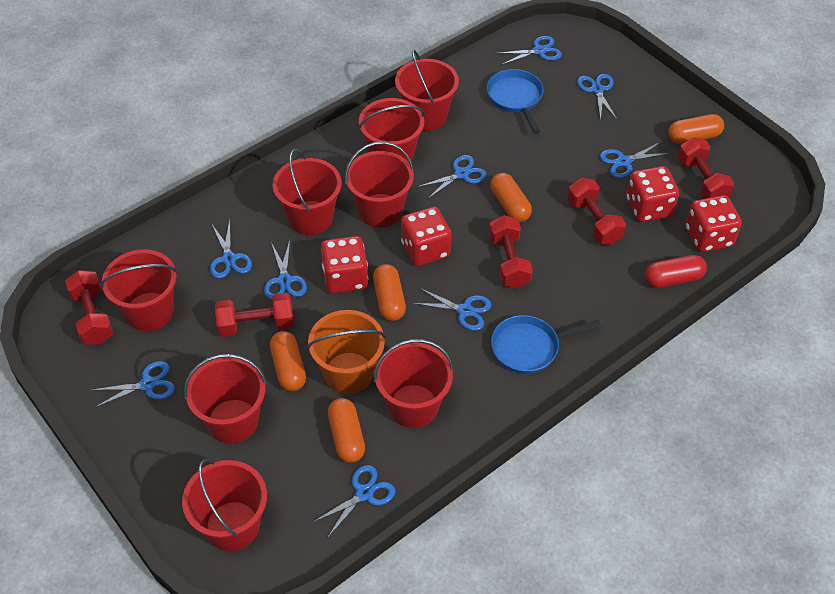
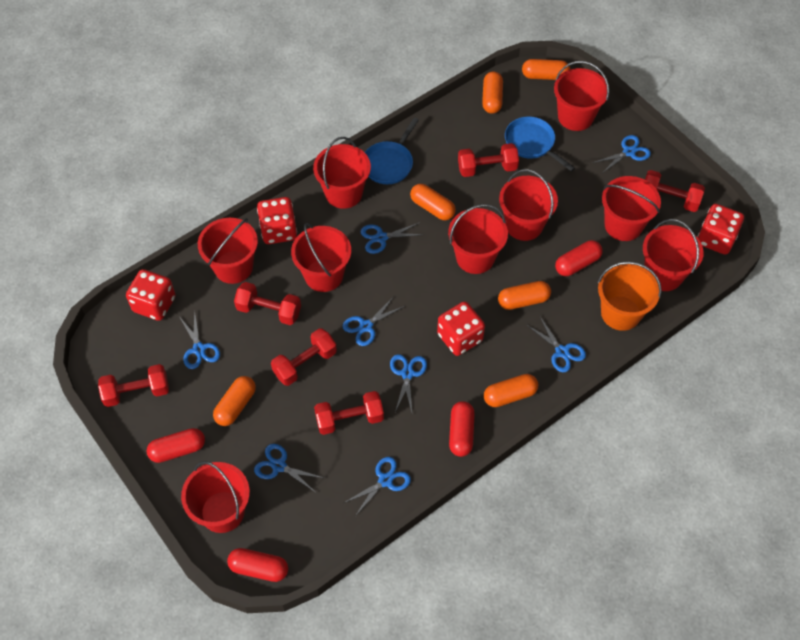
blue scissors: 9 -> 8
orange capsule: 5 -> 6
red bucket: 8 -> 9
red capsule: 1 -> 4
red dumbbell: 5 -> 6

